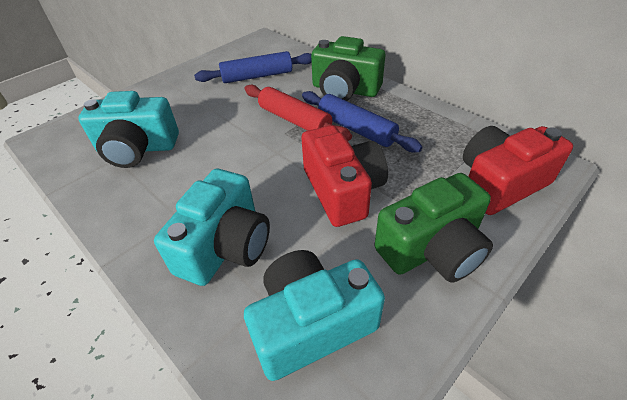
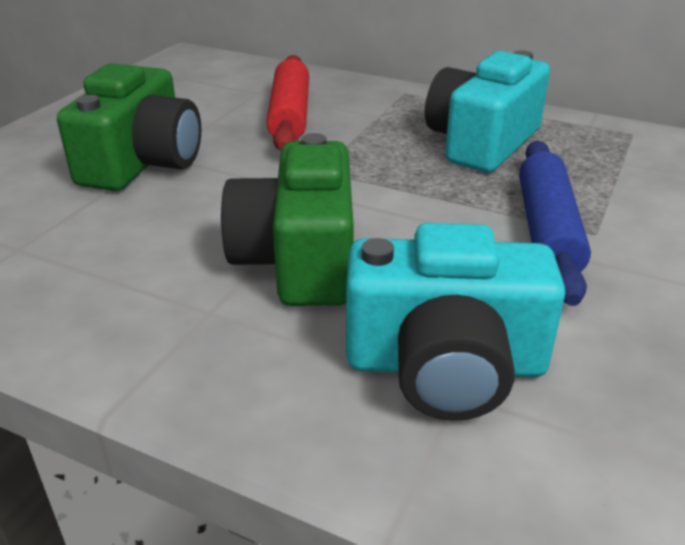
blue rolling pin: 2 -> 1
red camera: 2 -> 0
turquoise camera: 3 -> 2

